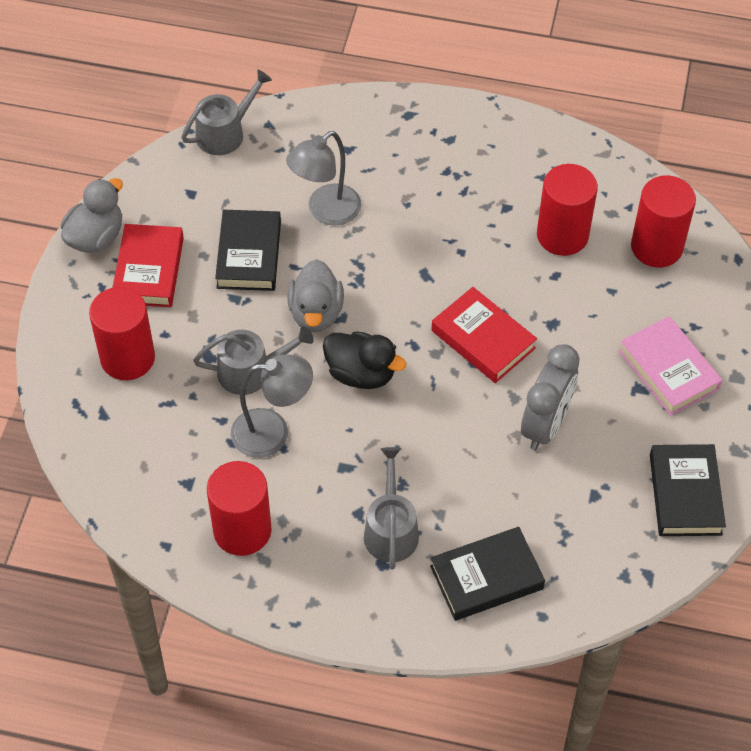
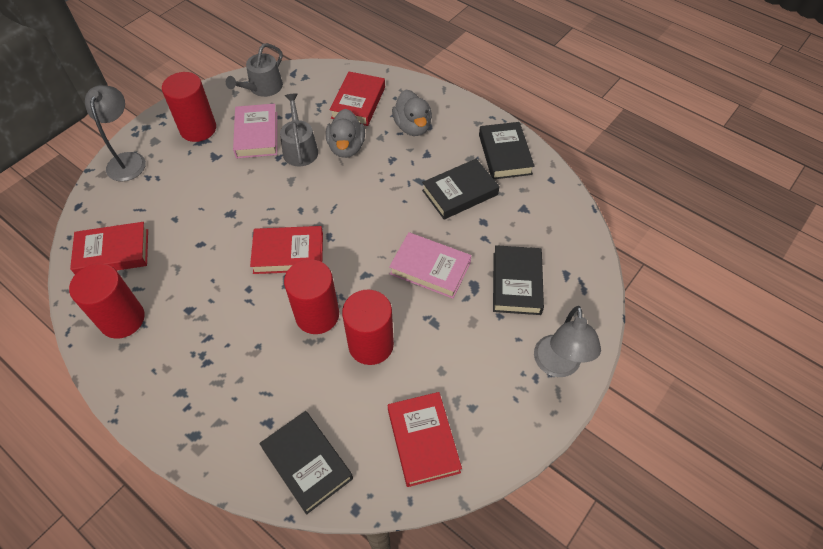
black book: 3 -> 4
black duck: 1 -> 0
grey clock: 1 -> 0
grey watering can: 3 -> 2
pink book: 1 -> 2
red book: 2 -> 4

